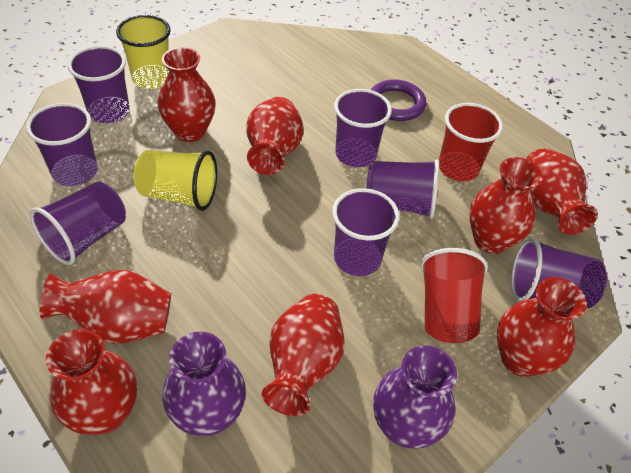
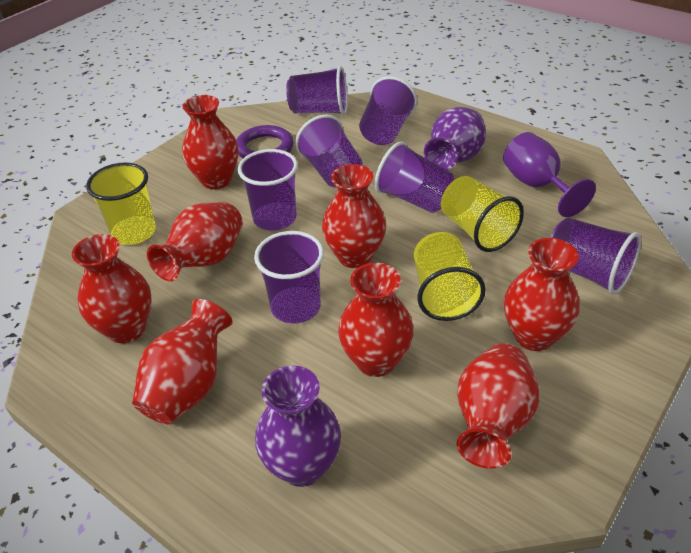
purple goblet: 0 -> 1
red cup: 2 -> 0
yellow cup: 2 -> 3

